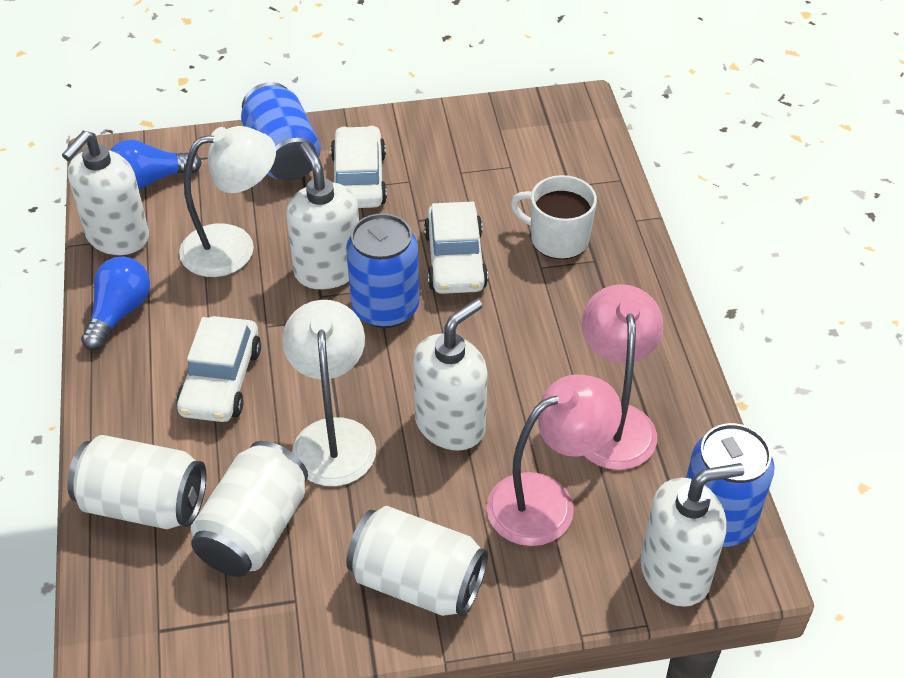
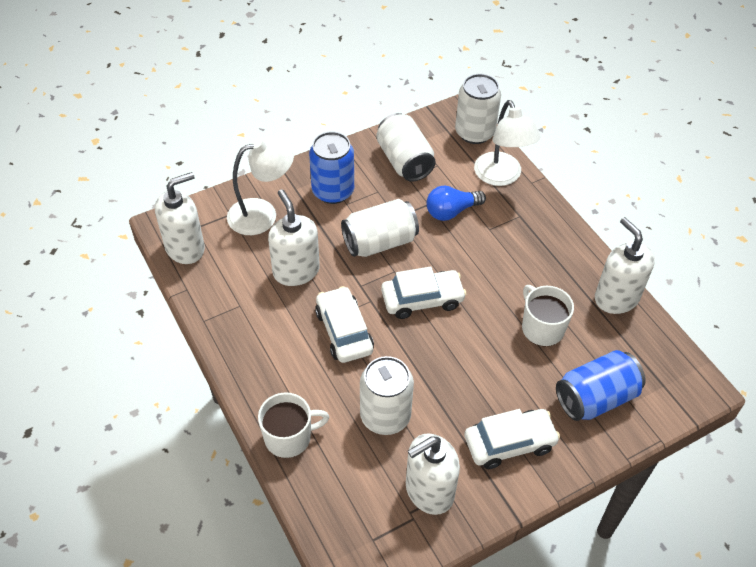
blue can: 3 -> 2
blue light bulb: 2 -> 1
pink lamp: 2 -> 0
white can: 3 -> 4
white mug: 1 -> 2

